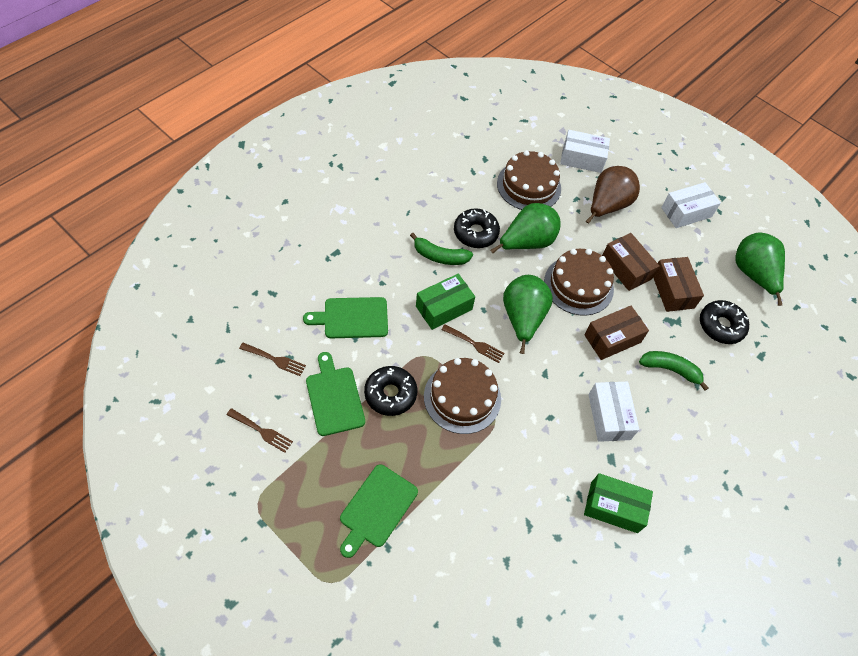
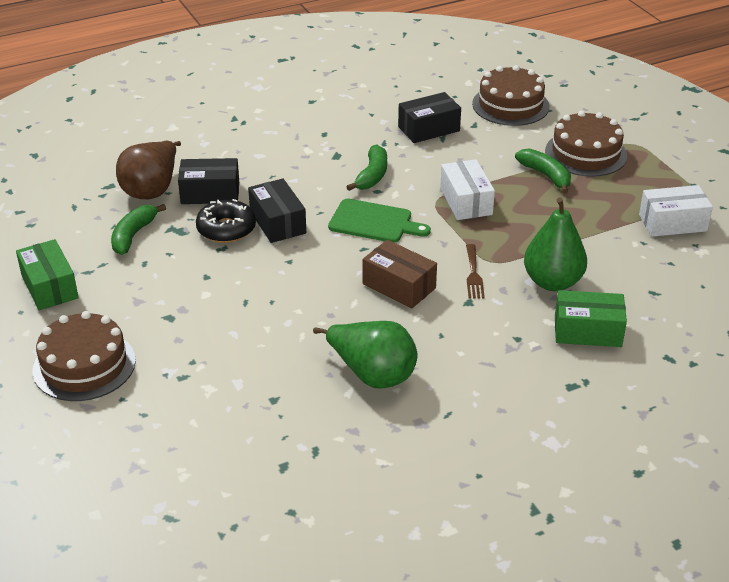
black box: 0 -> 3
black donut: 3 -> 1
brown box: 3 -> 1
brown fork: 3 -> 1
green banana: 2 -> 3
green cutting board: 3 -> 1
green pear: 3 -> 2
white box: 3 -> 2

